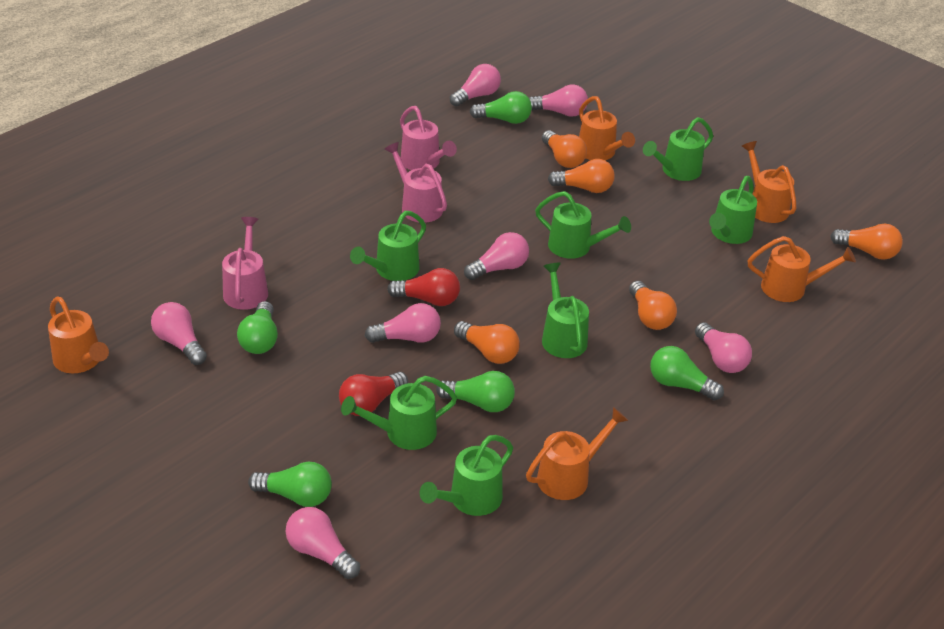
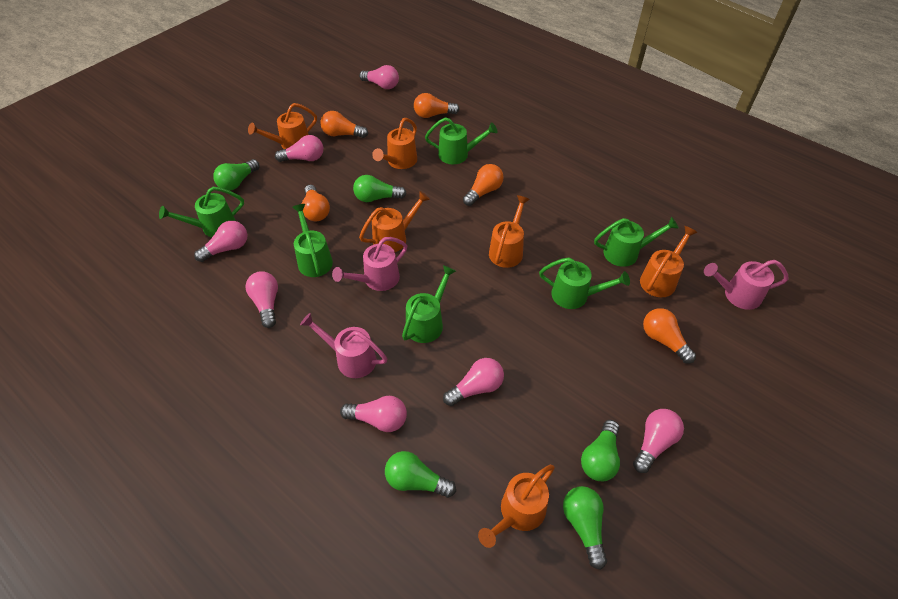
green watering can: 7 -> 6
orange watering can: 5 -> 6
red light bulb: 2 -> 0

